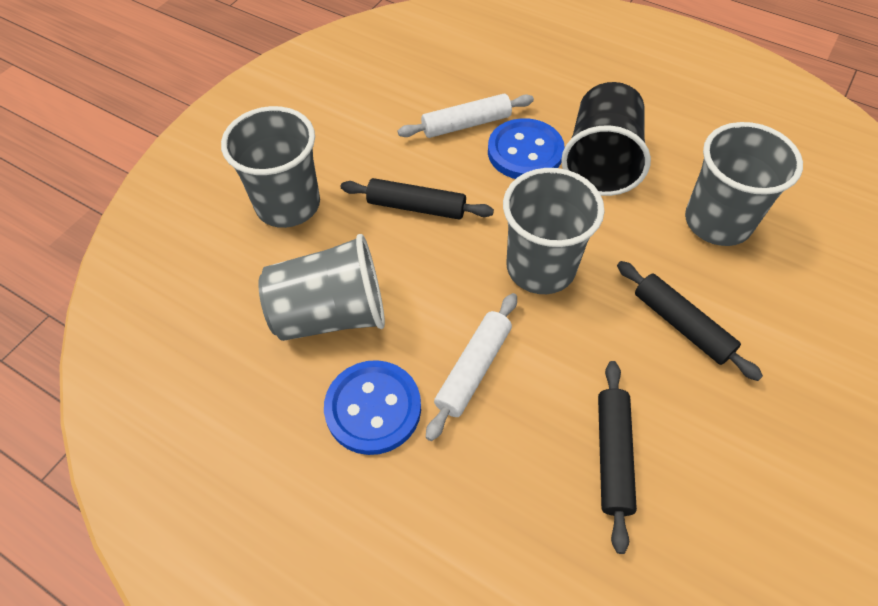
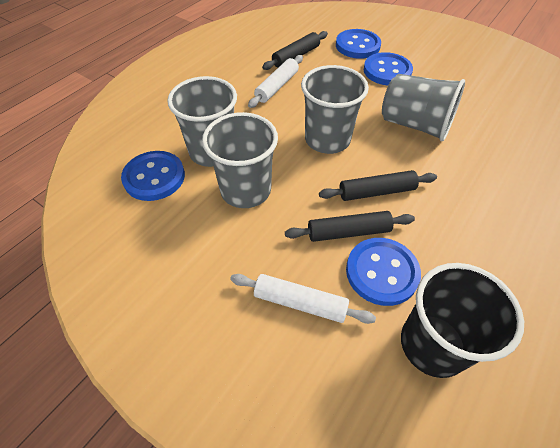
blue button: 2 -> 4

